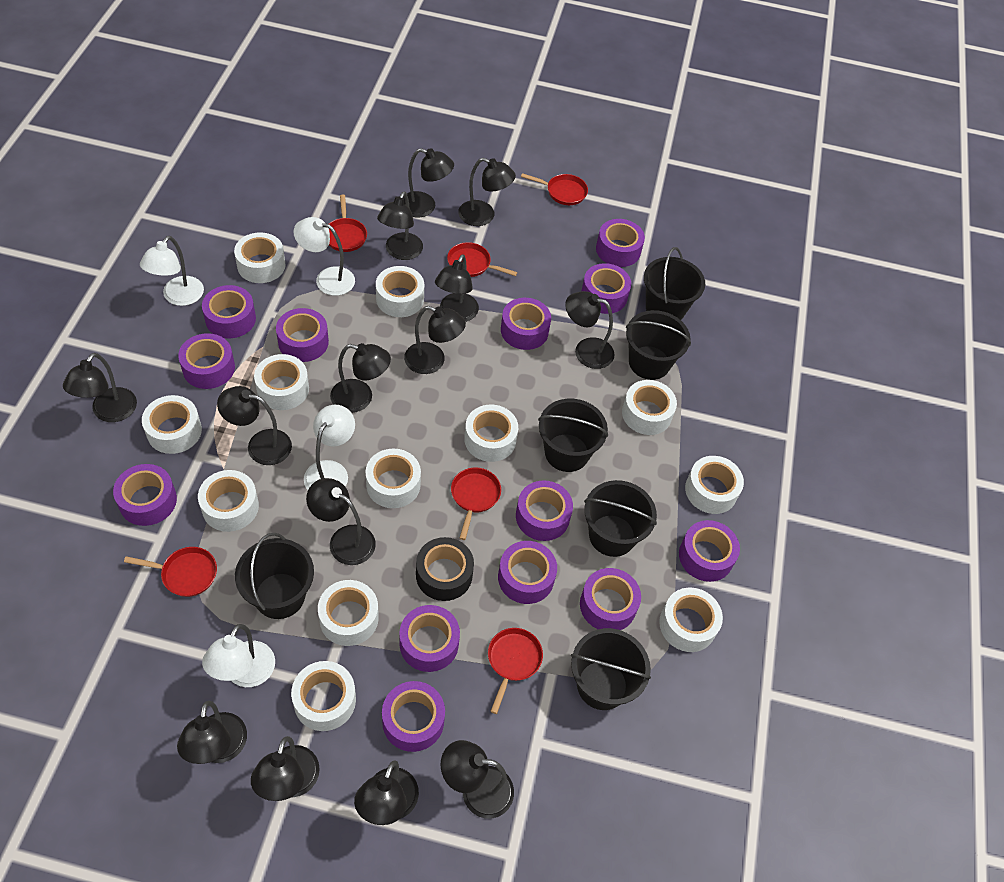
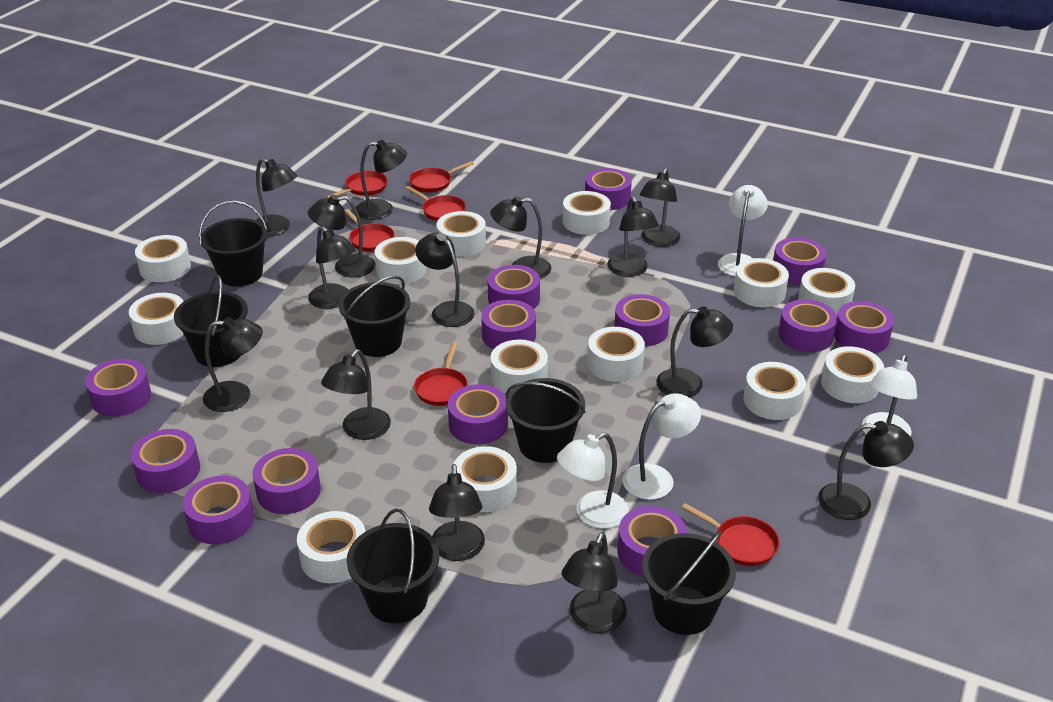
black tape: 1 -> 0
white tape: 12 -> 13

